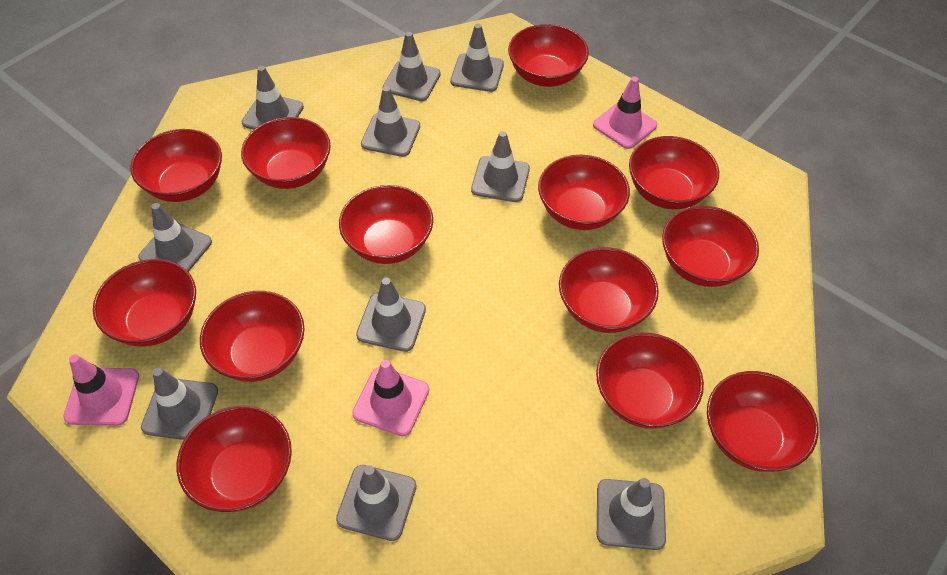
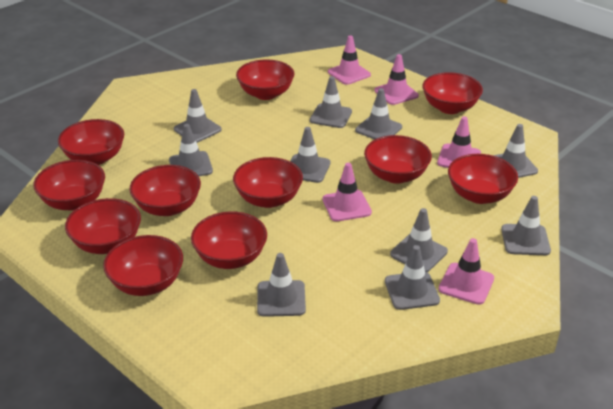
pink traffic cone: 3 -> 5
red bowl: 13 -> 11

